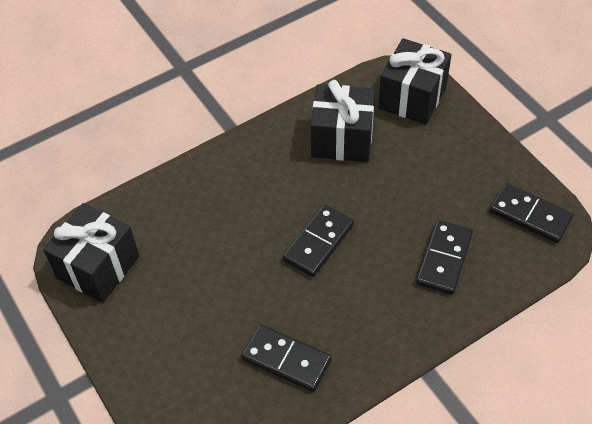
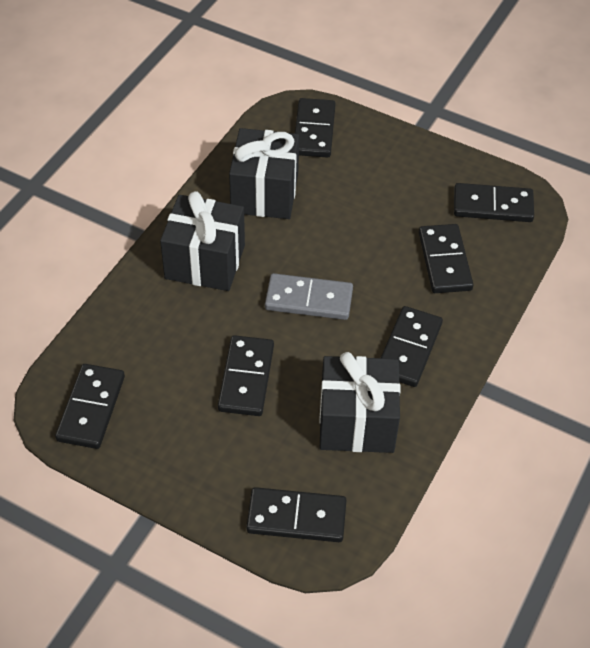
black domino: 4 -> 7
grey domino: 0 -> 1

